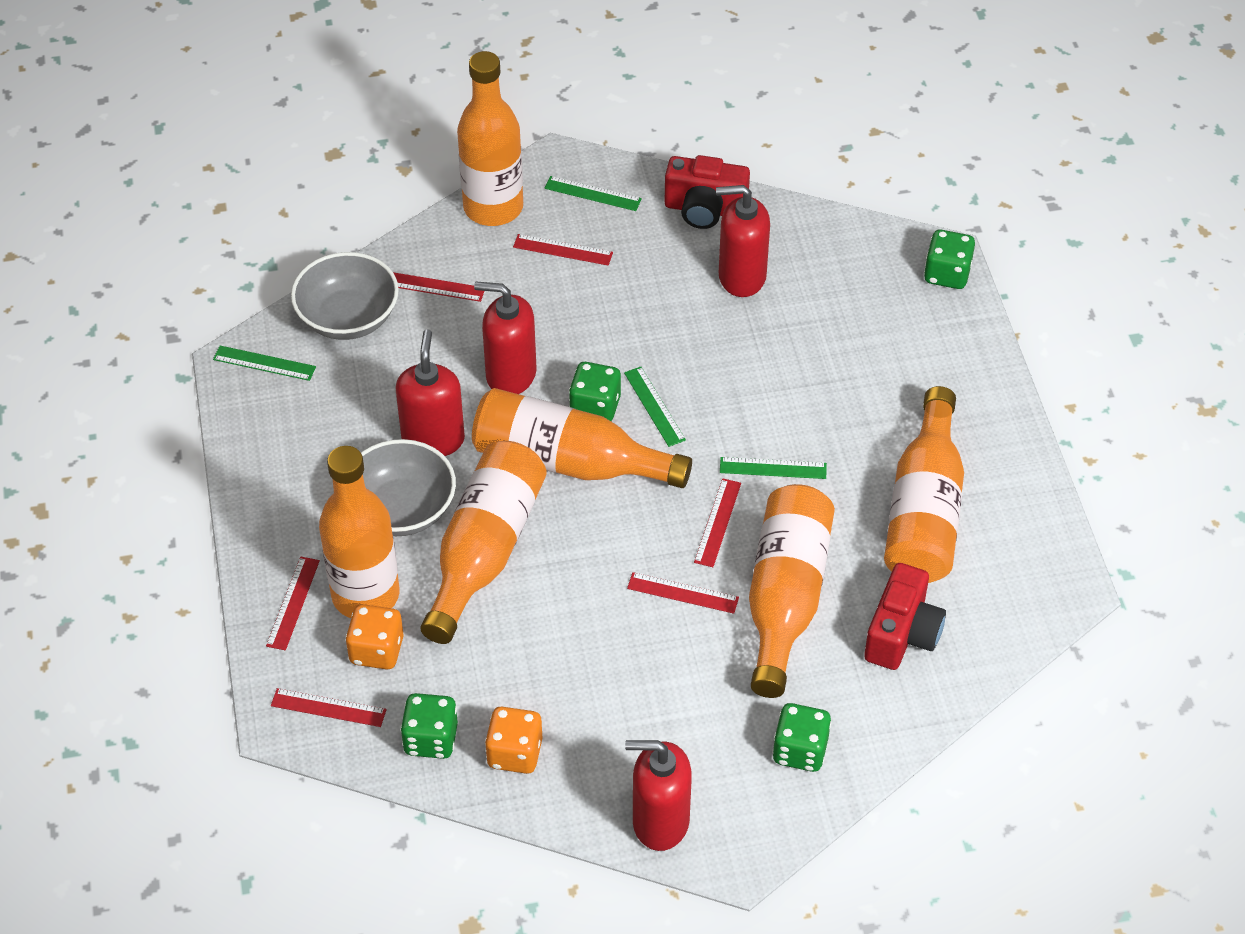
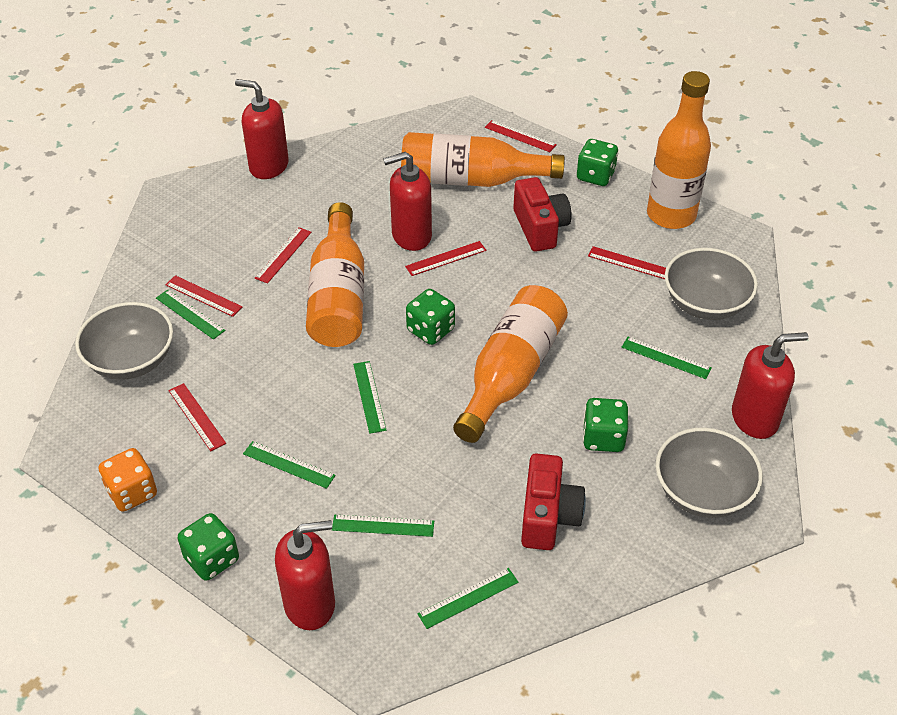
green ruler: 4 -> 6
grey bowl: 2 -> 3
orange bottle: 6 -> 4
orange dice: 2 -> 1

